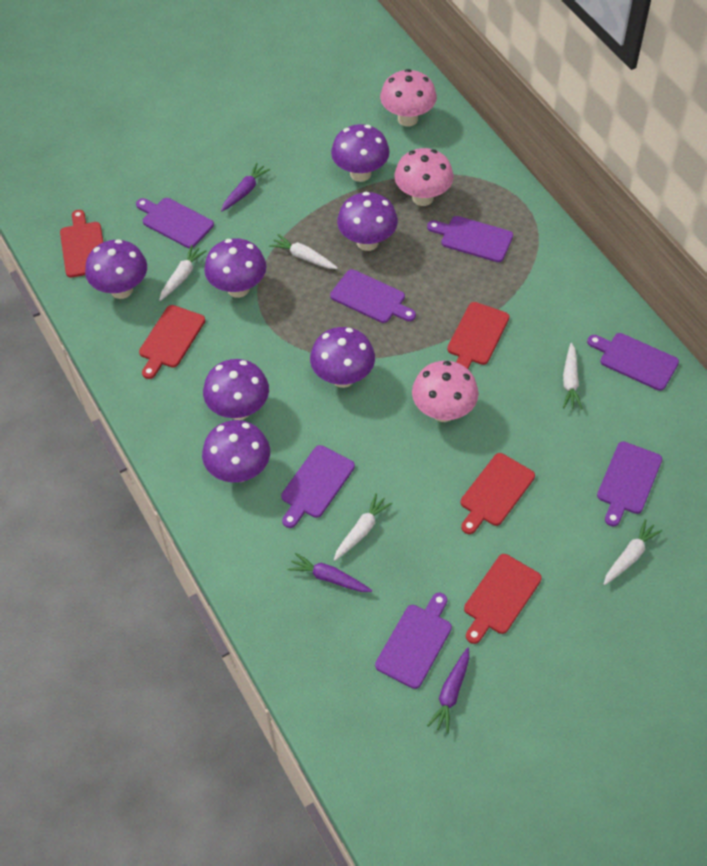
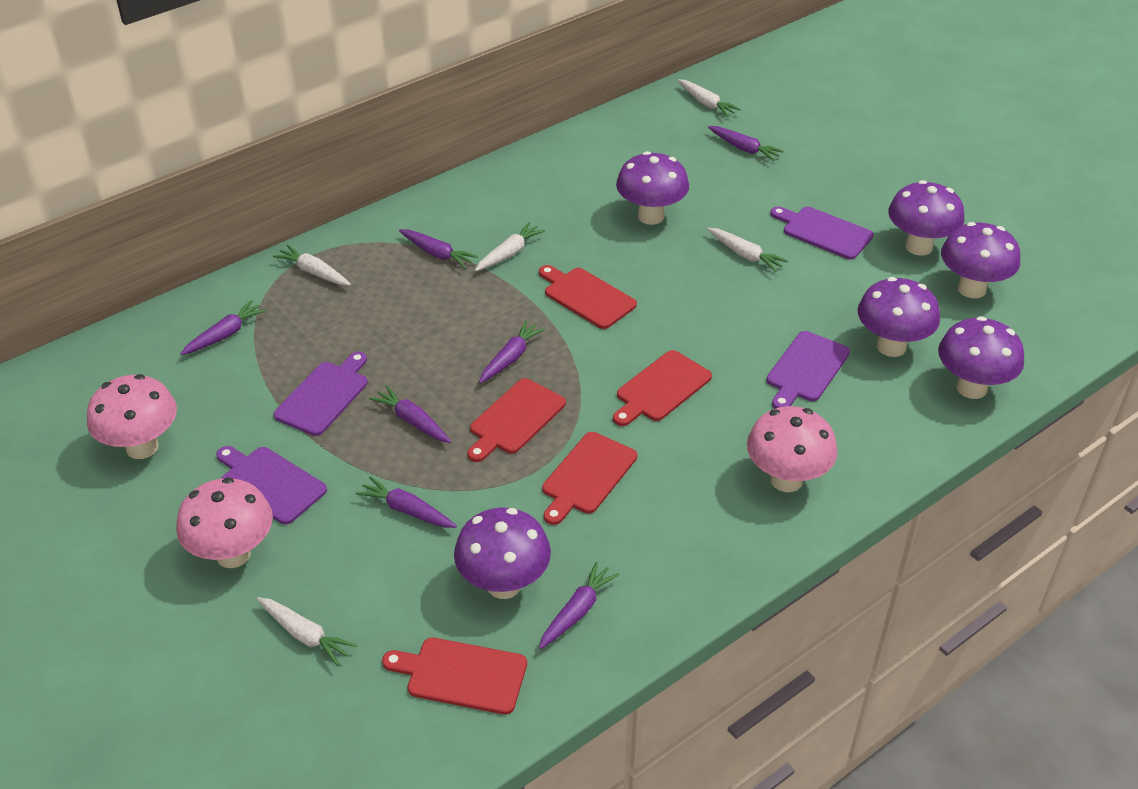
purple carrot: 3 -> 7
purple cutting board: 7 -> 4
purple mushroom: 7 -> 6

